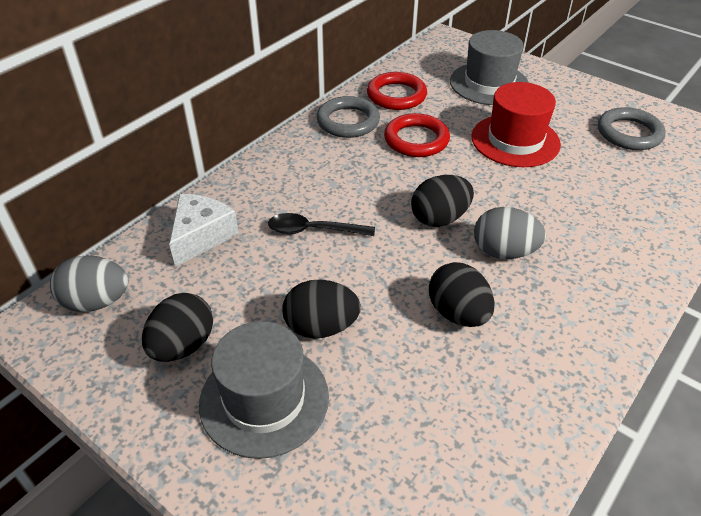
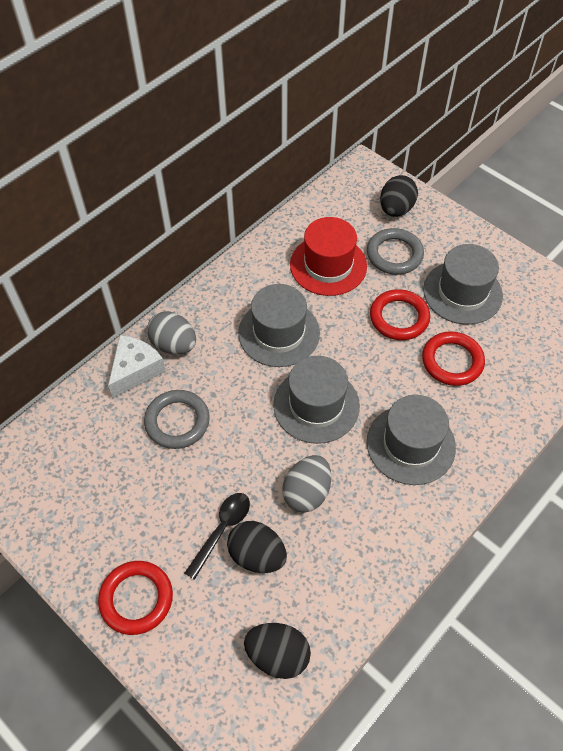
black egg: 4 -> 3
grey hat: 2 -> 4
red ring: 2 -> 3

